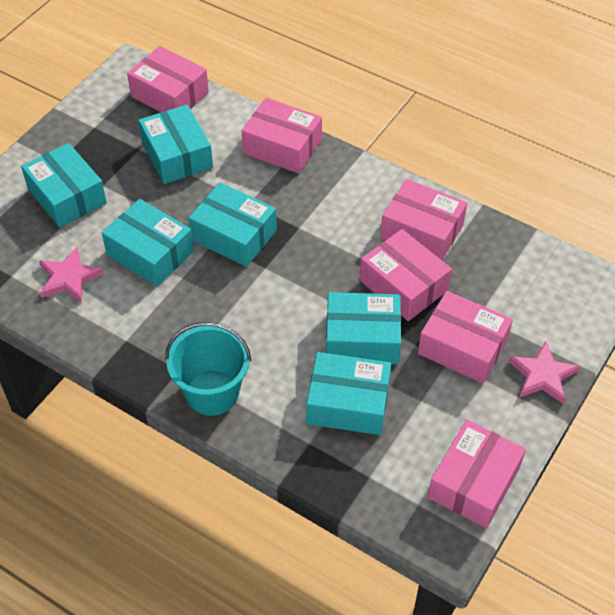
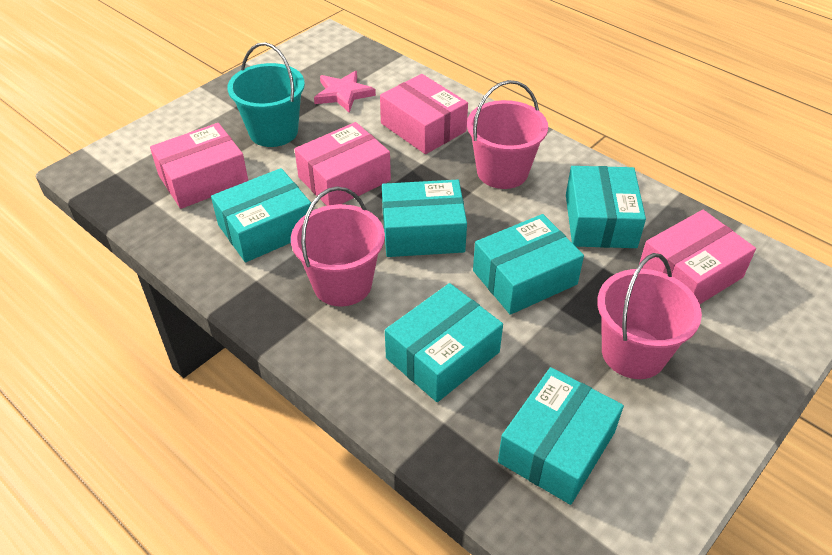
pink box: 6 -> 4
pink bucket: 0 -> 3
pink star: 2 -> 1

